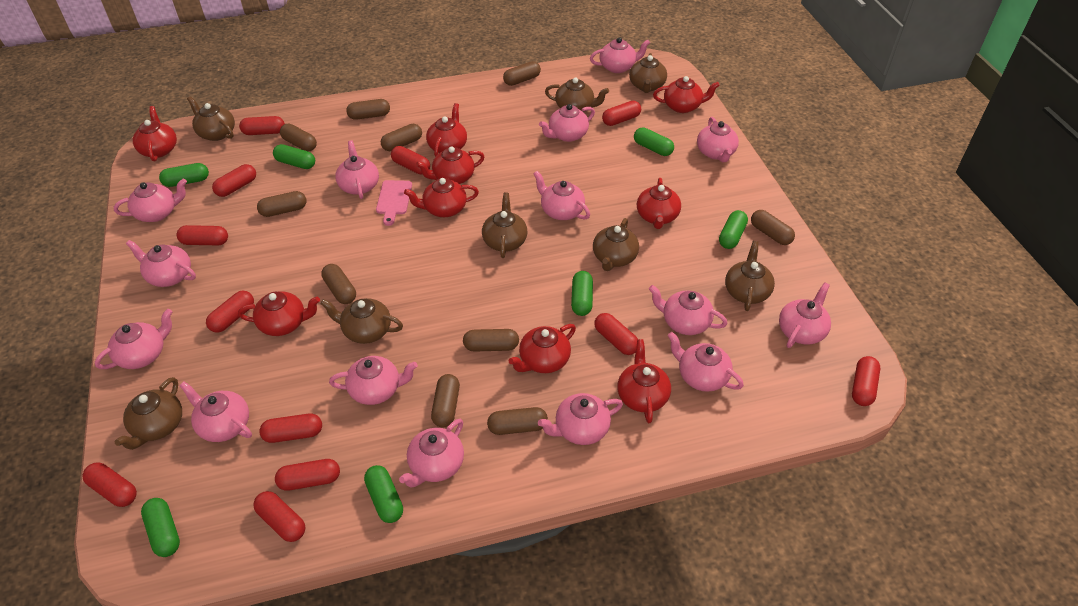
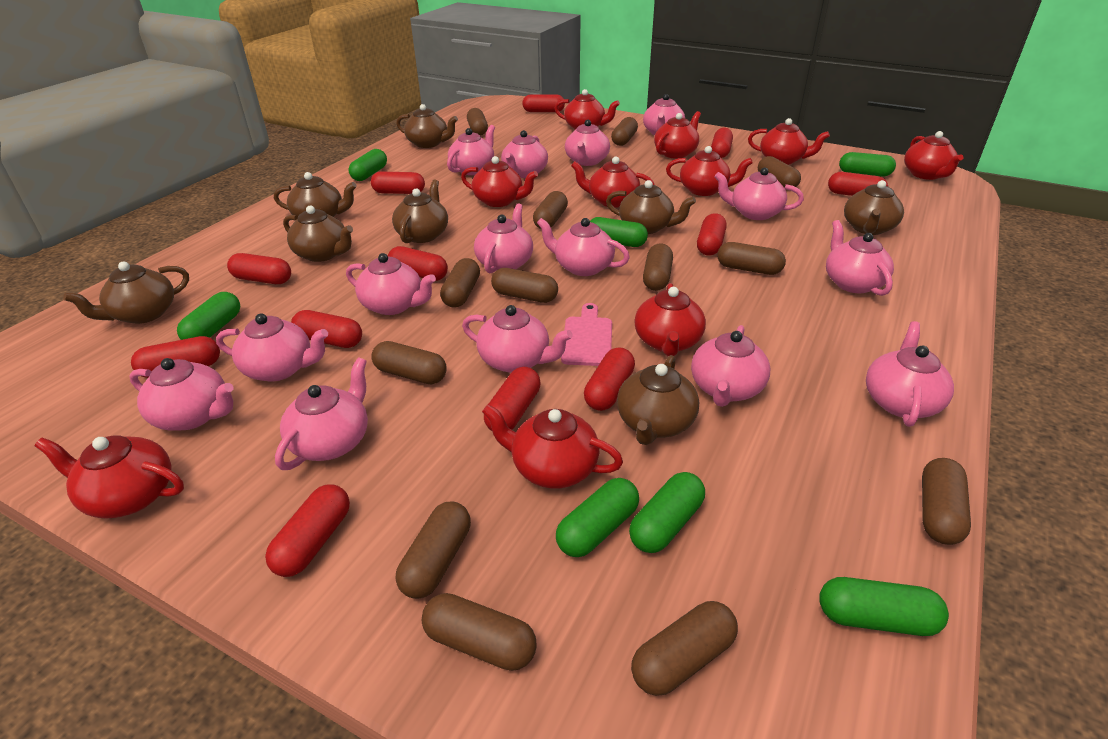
brown capsule: 10 -> 13
red teapot: 9 -> 10

